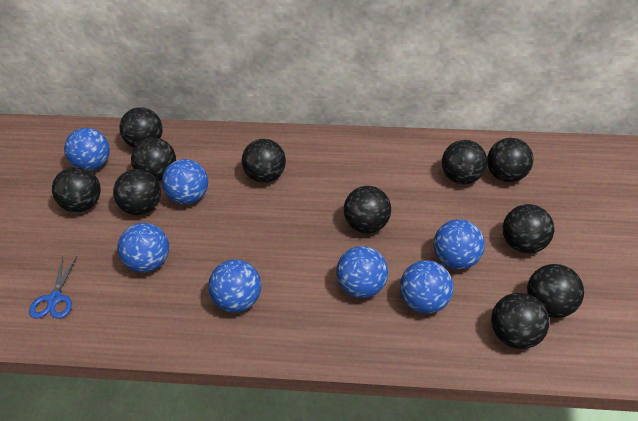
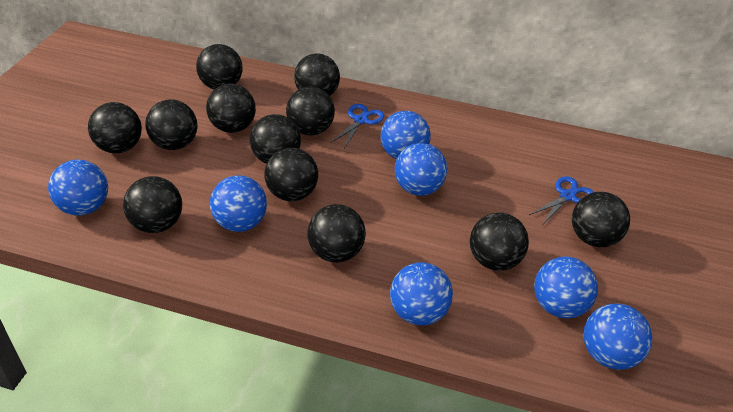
black ball: 11 -> 12
blue scissors: 1 -> 2

